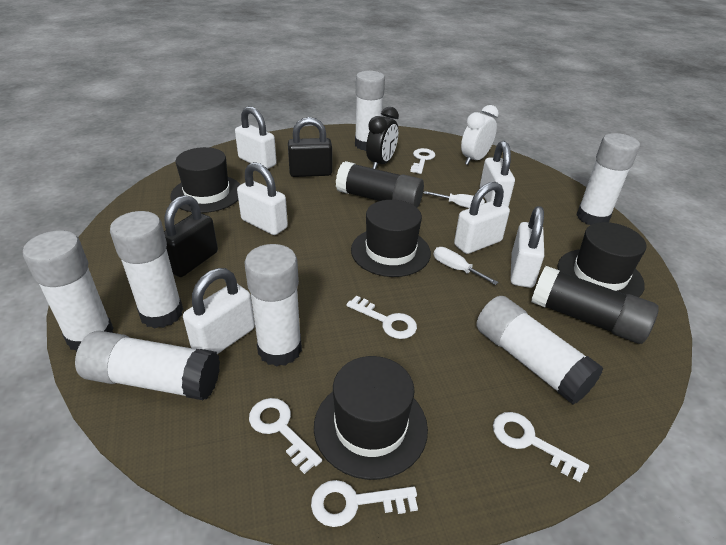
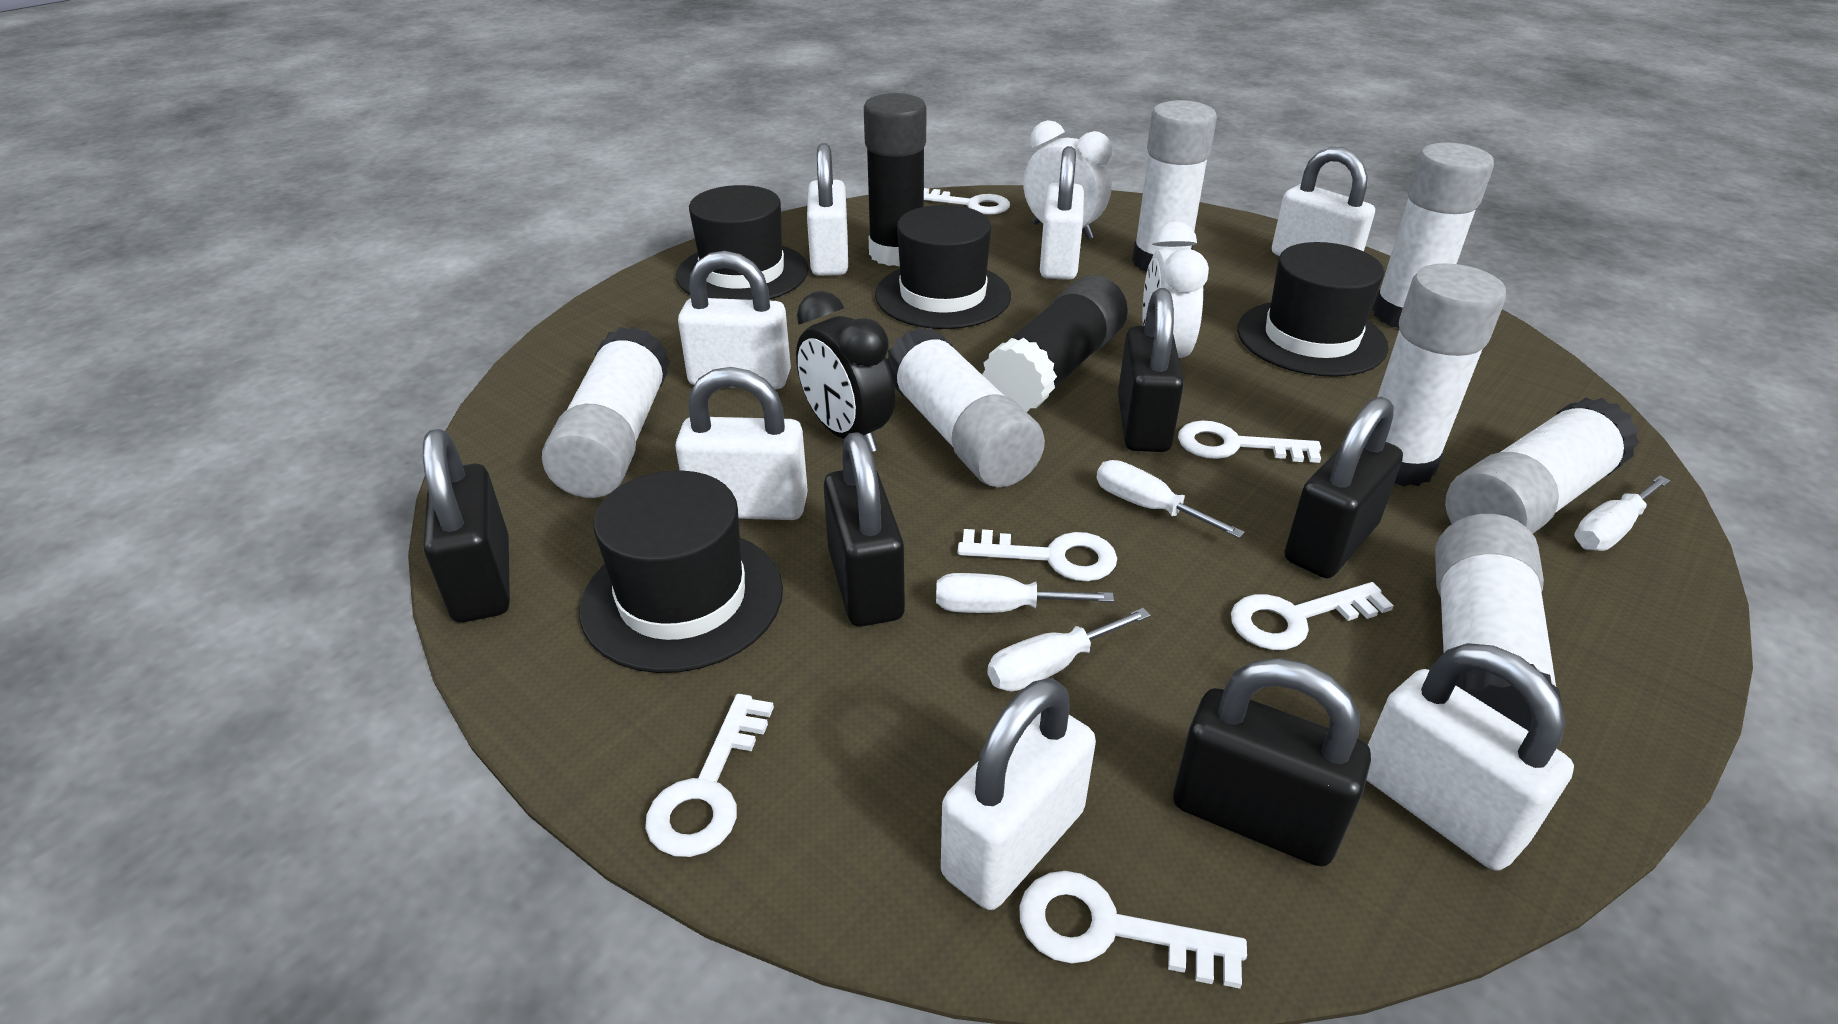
black padlock: 2 -> 5
white clock: 1 -> 2
white key: 5 -> 6
white padlock: 6 -> 7
white screwdriver: 2 -> 4

